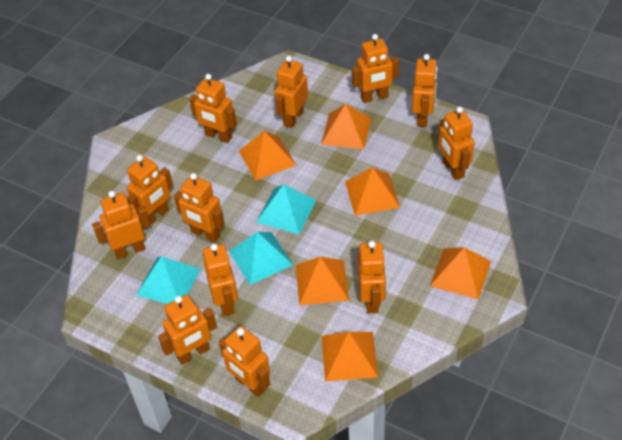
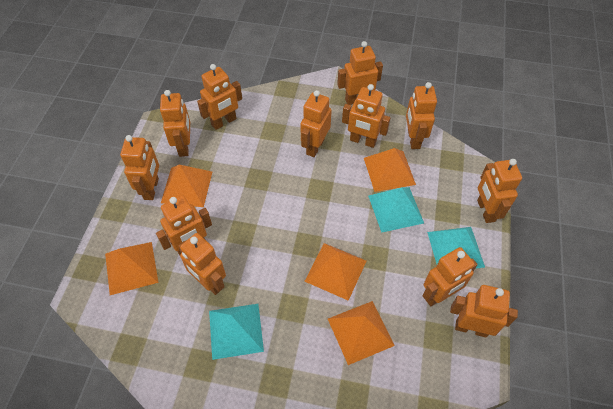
orange pyramid: 6 -> 5

